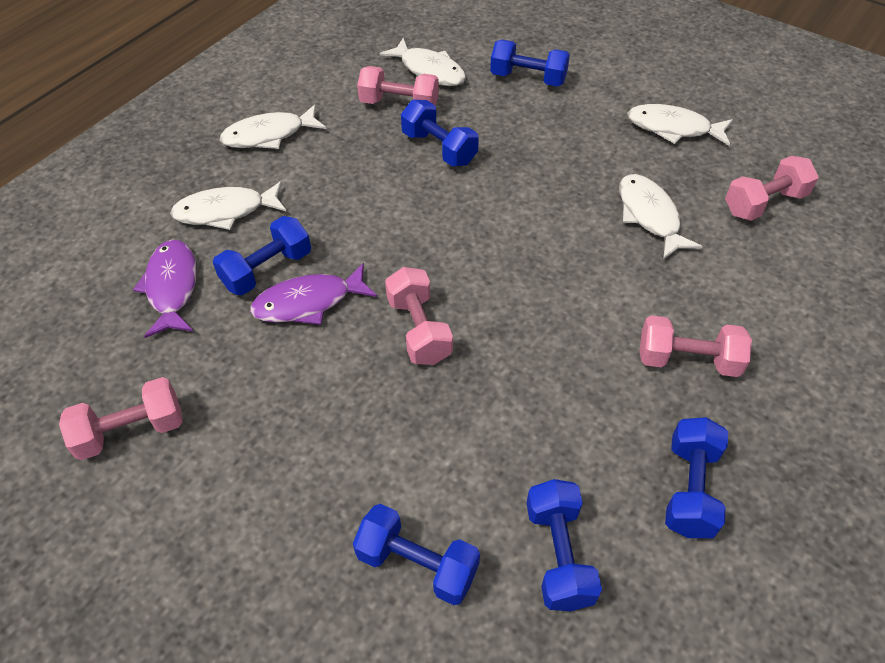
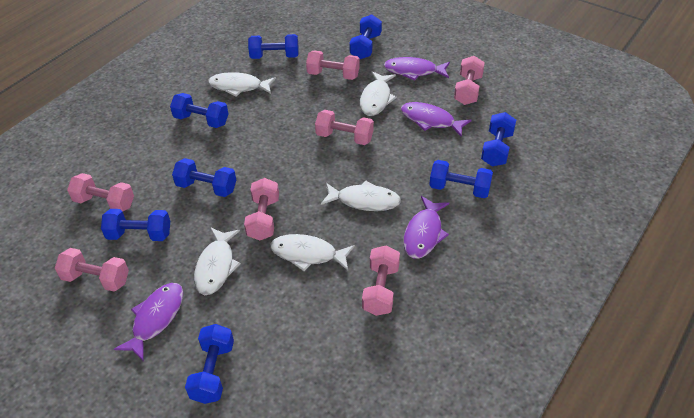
blue dumbbell: 6 -> 8
pink dumbbell: 5 -> 7
purple fish: 2 -> 4

